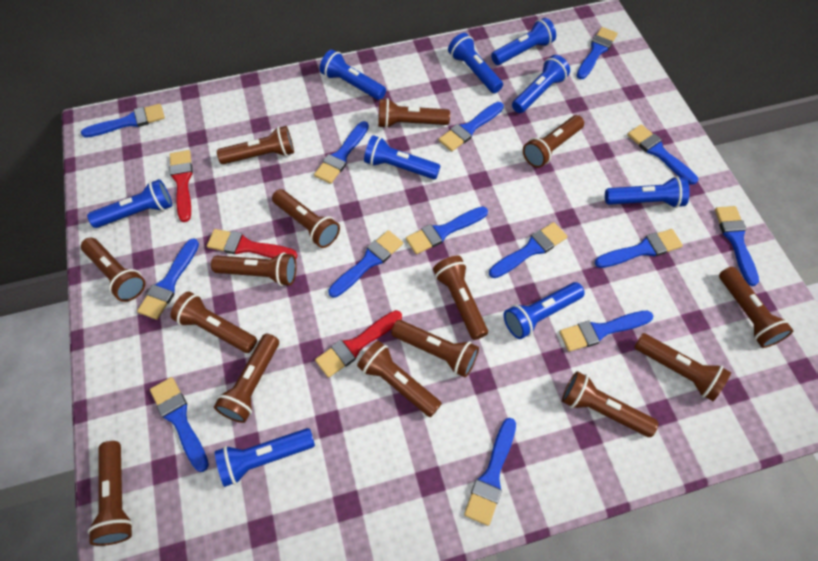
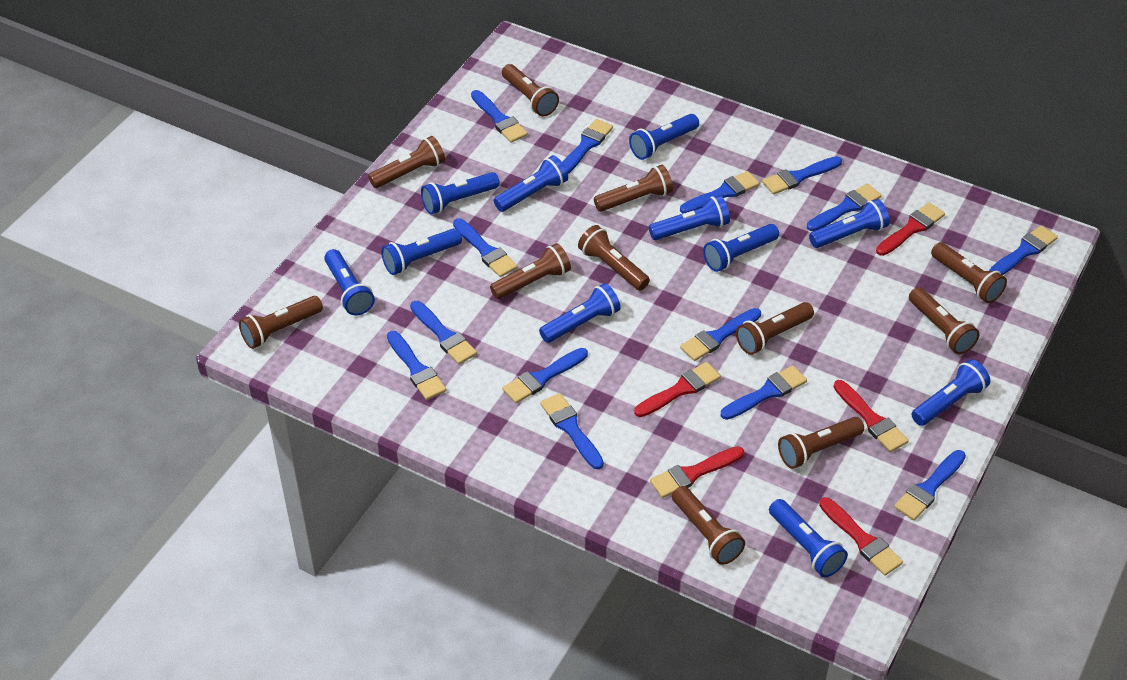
blue flashlight: 9 -> 11
brown flashlight: 15 -> 11
red brush: 3 -> 5

